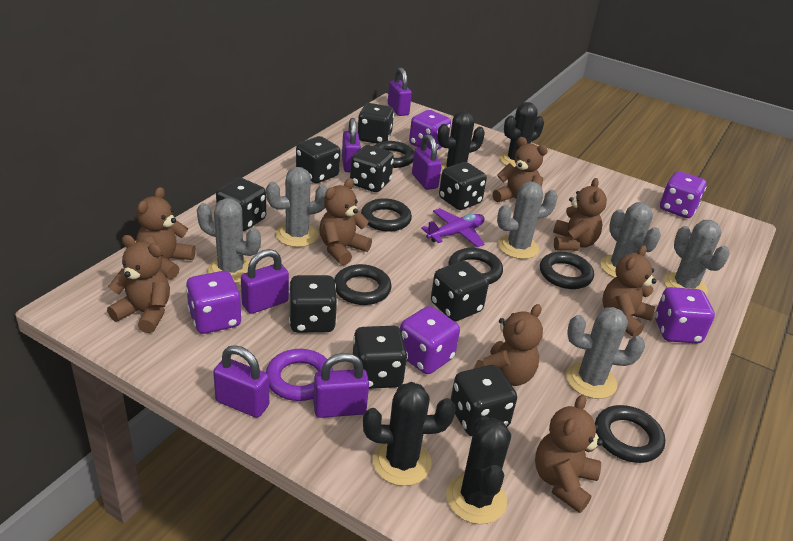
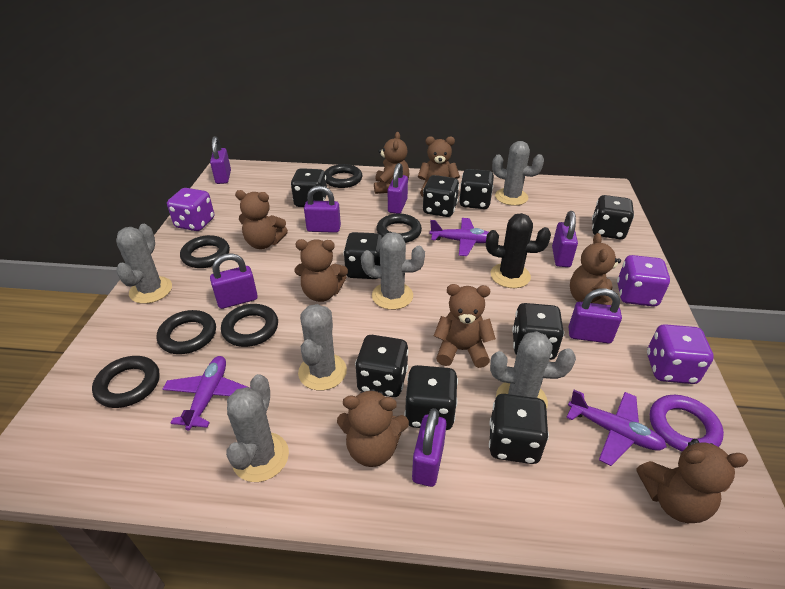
black cactus: 4 -> 1
purple dice: 5 -> 3
purple padlock: 6 -> 7
purple plane: 1 -> 3

